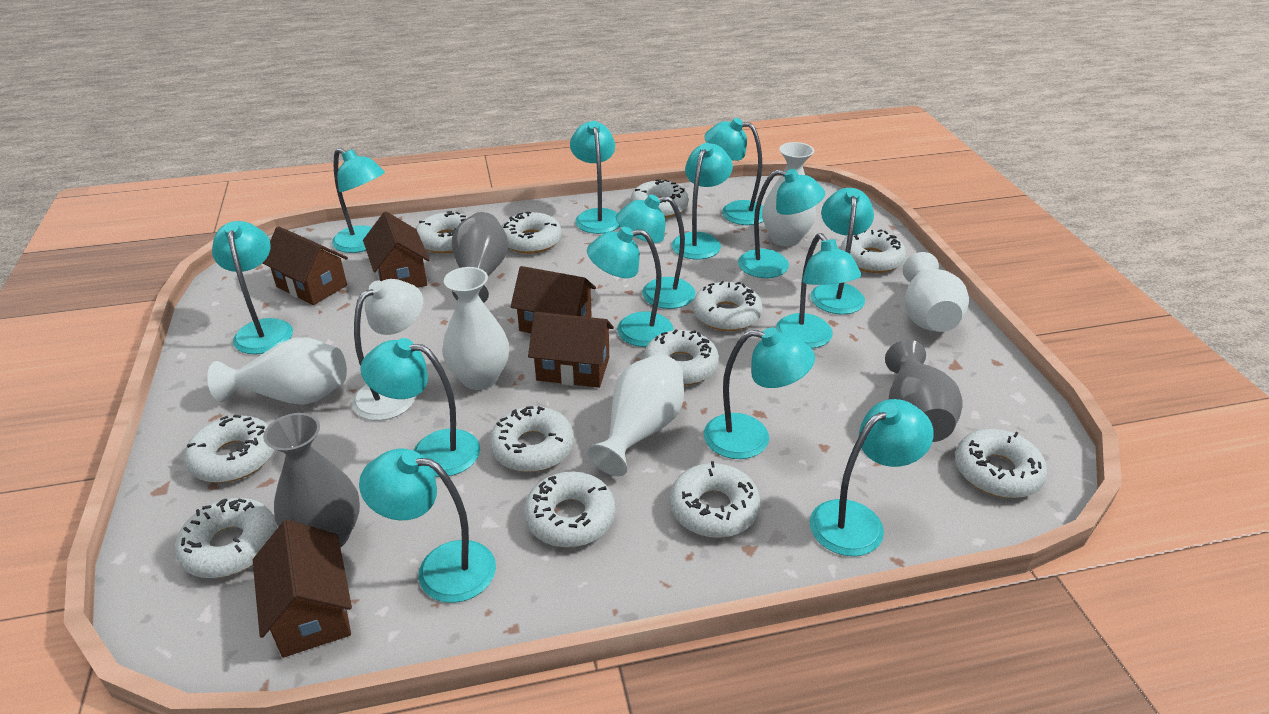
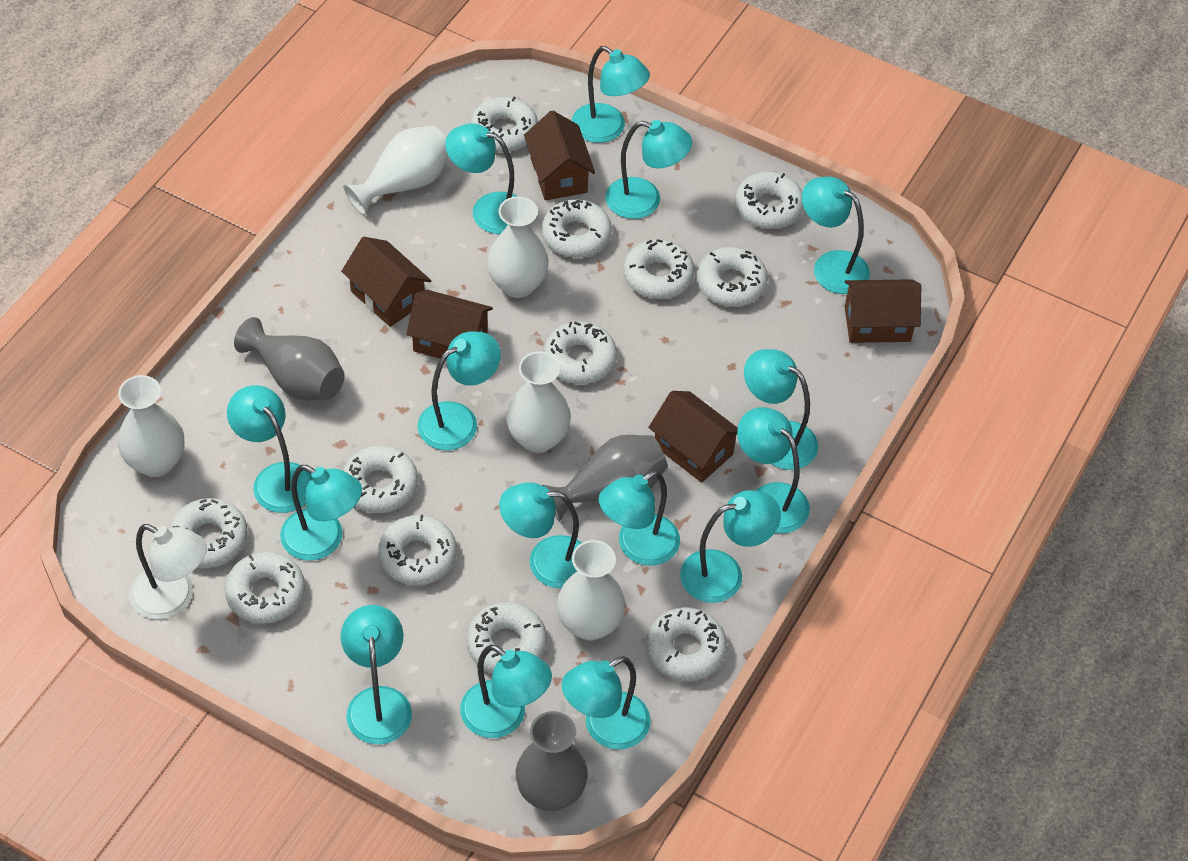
turquoise lamp: 14 -> 15

